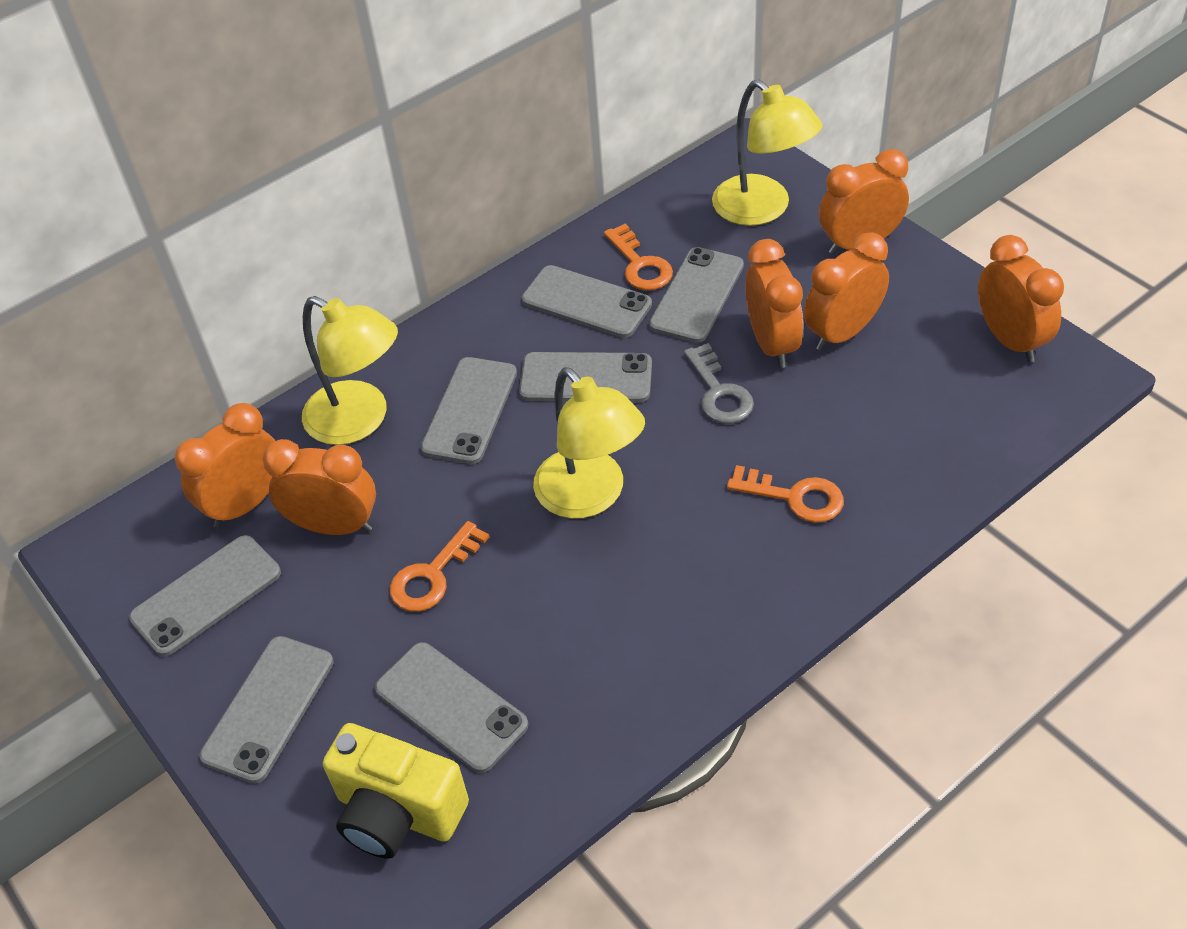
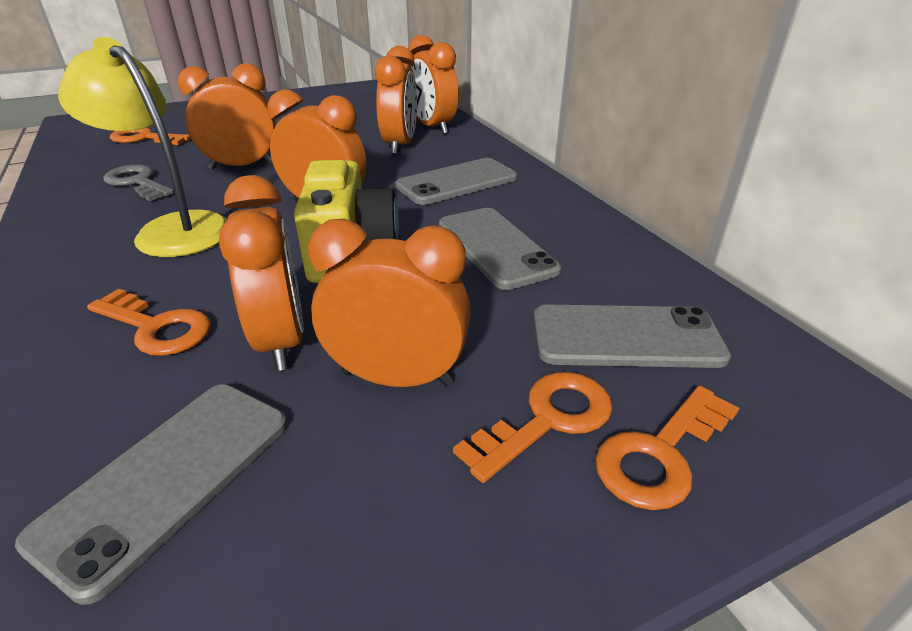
grey phone: 7 -> 4
orange key: 3 -> 4
yellow lamp: 3 -> 1

